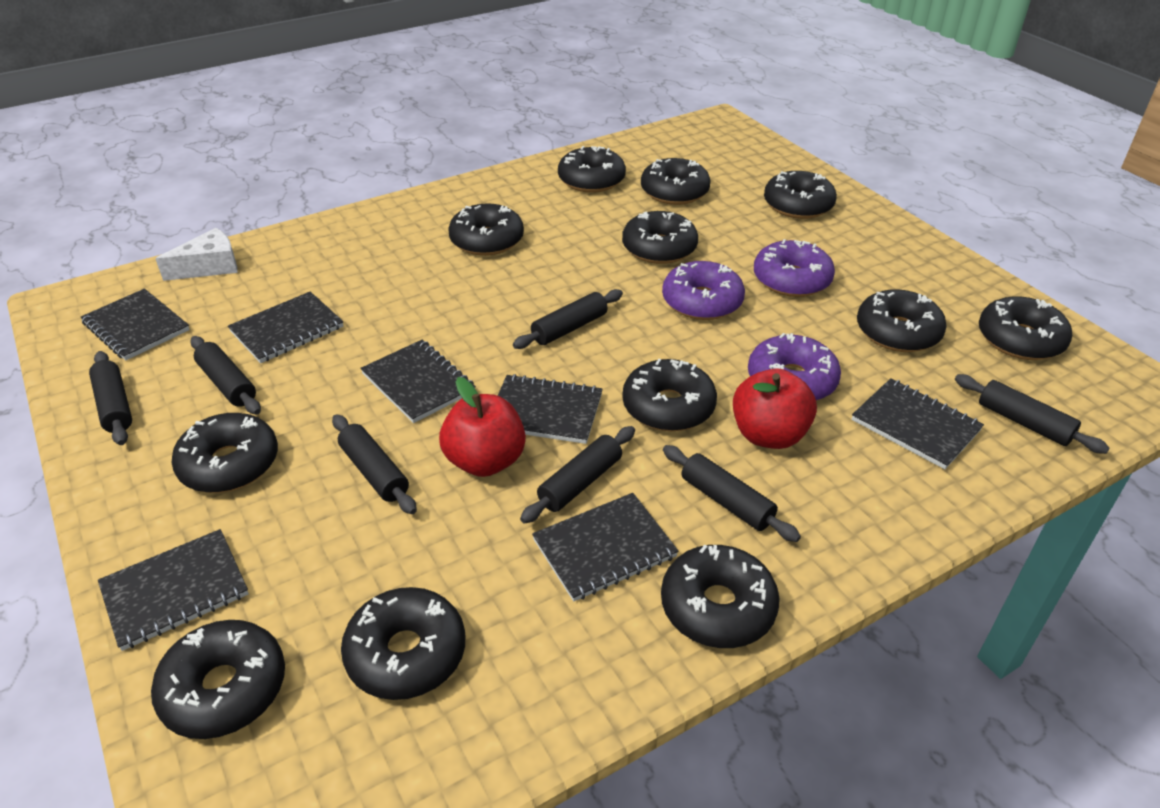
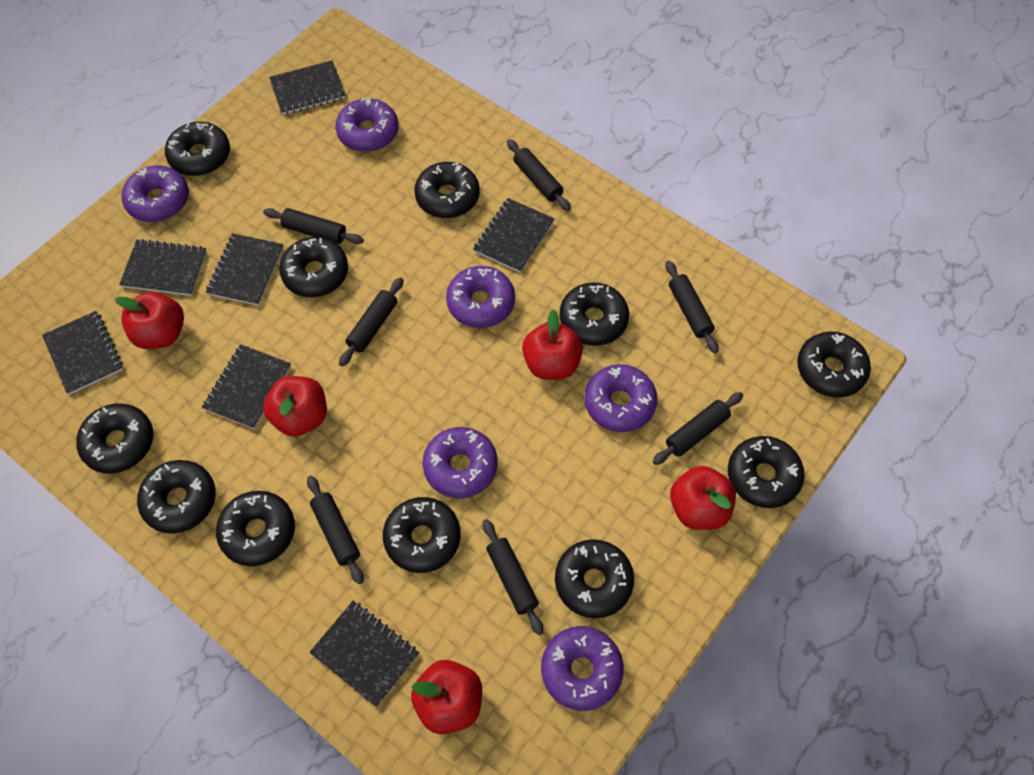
black donut: 12 -> 11
purple donut: 3 -> 6
red apple: 2 -> 5
white cheese: 1 -> 0

